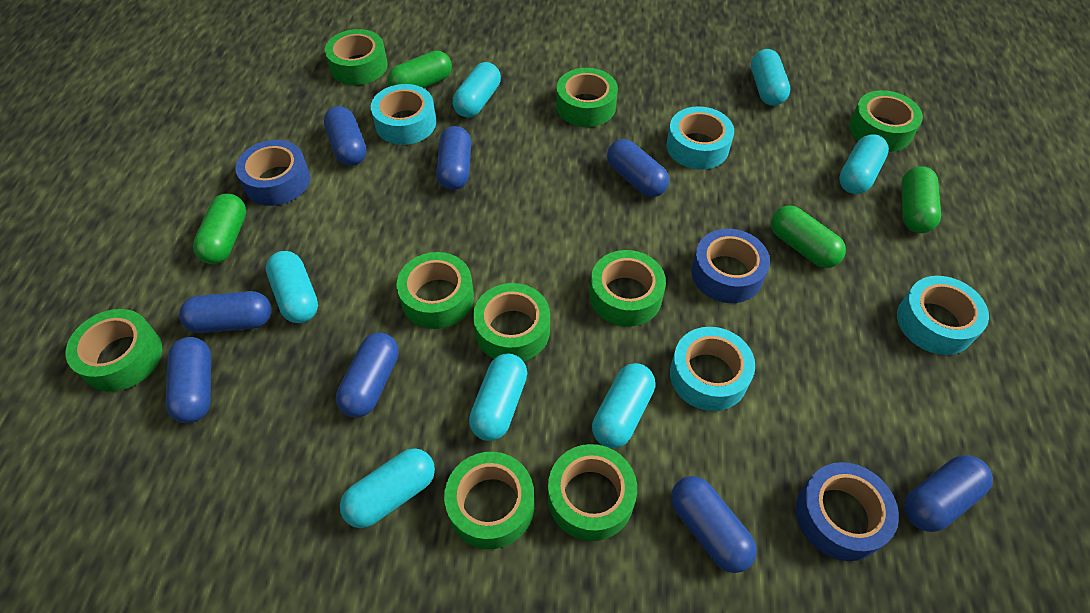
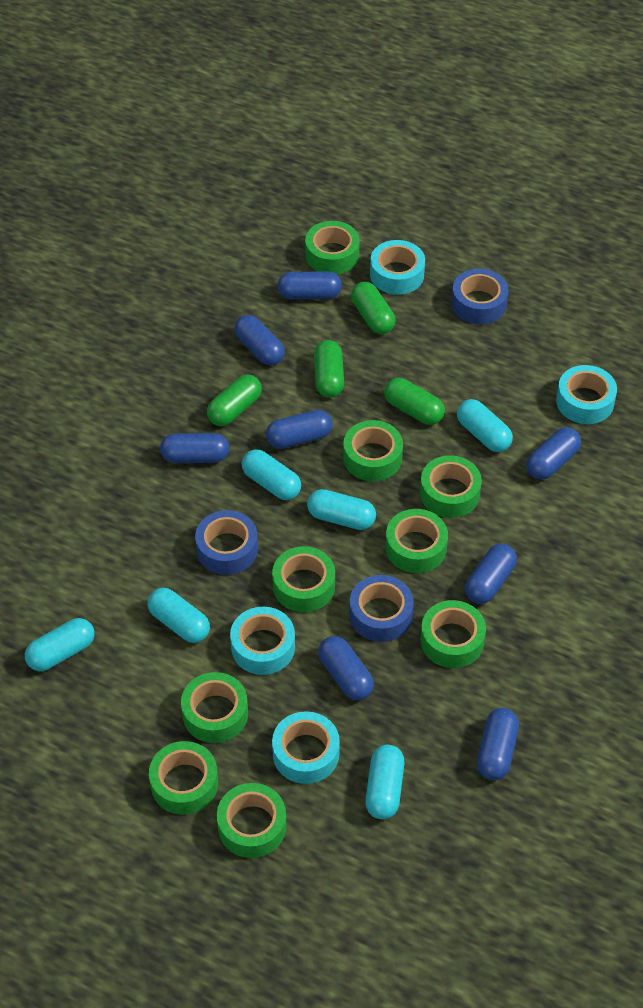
turquoise capsule: 7 -> 6

